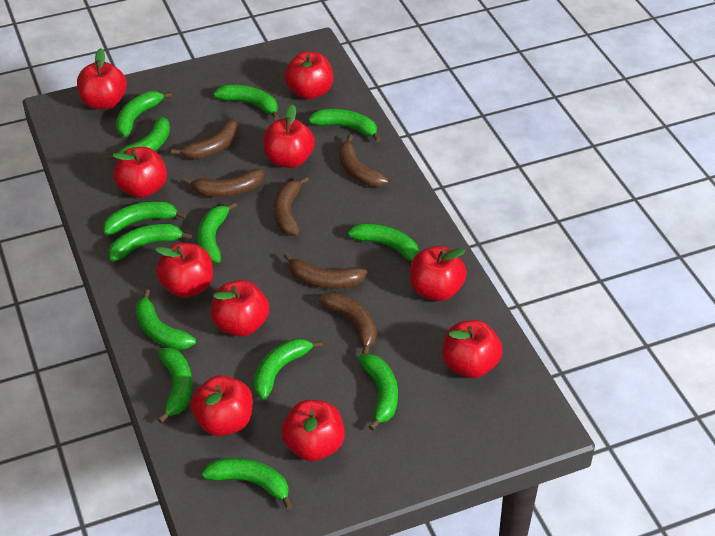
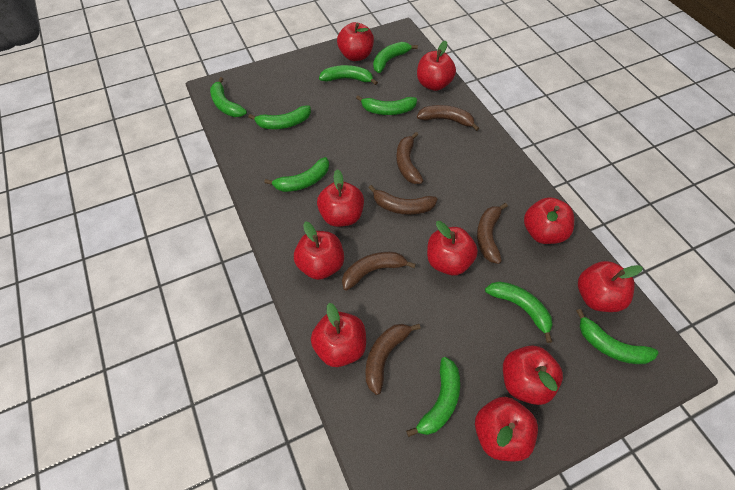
green banana: 13 -> 9

